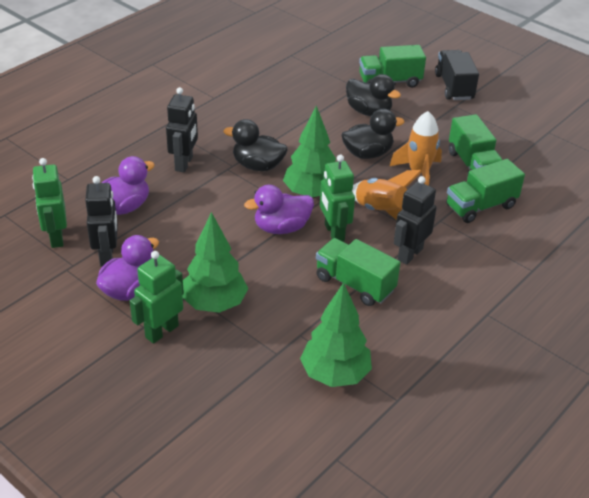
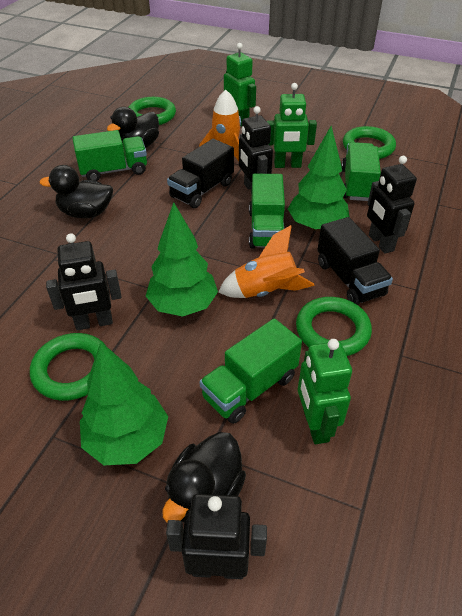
black robot: 3 -> 4
black truck: 1 -> 2
green ring: 0 -> 4
purple duck: 3 -> 0

